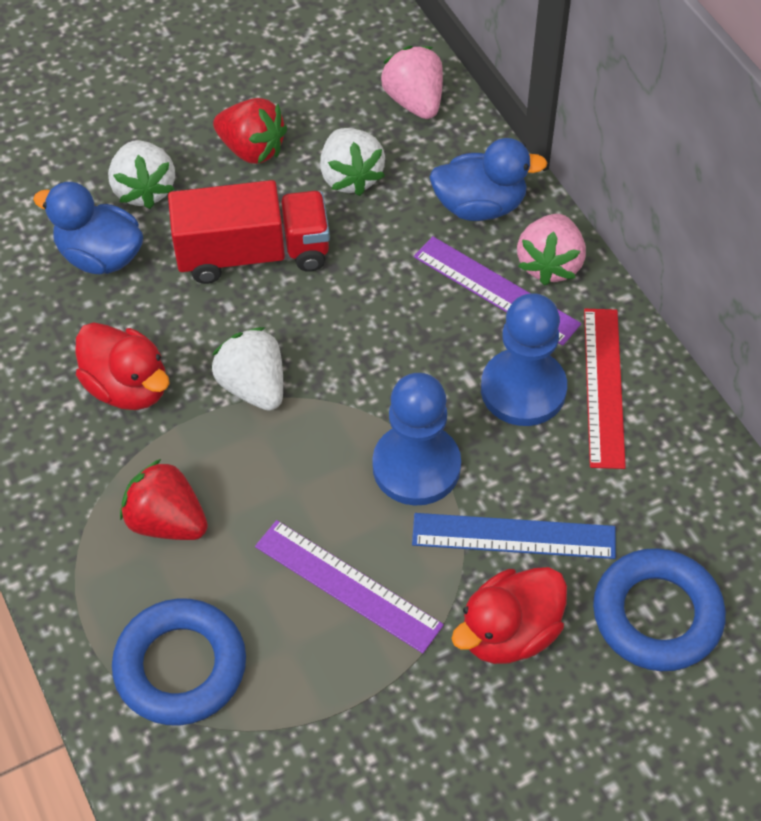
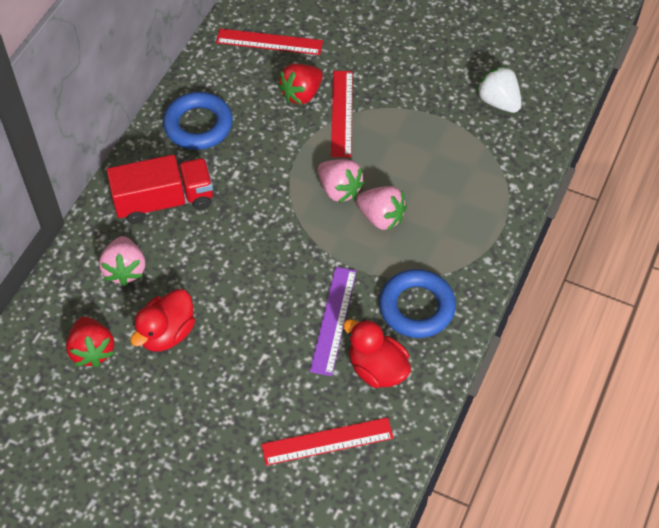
blue duck: 2 -> 0
blue pawn: 2 -> 0
blue ruler: 1 -> 0
pink strawberry: 2 -> 3
purple ruler: 2 -> 1
red ruler: 1 -> 3
white strawberry: 3 -> 1

